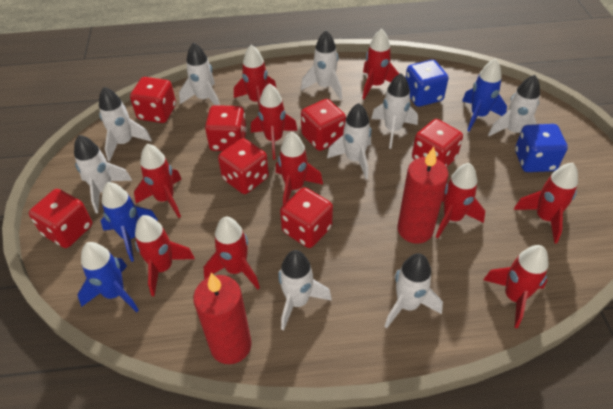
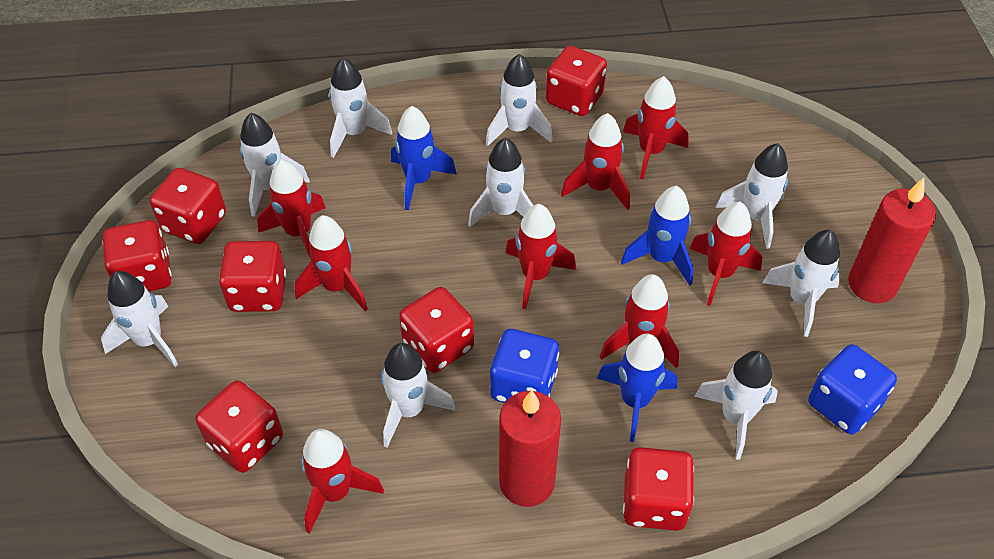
red rocket: 10 -> 8

